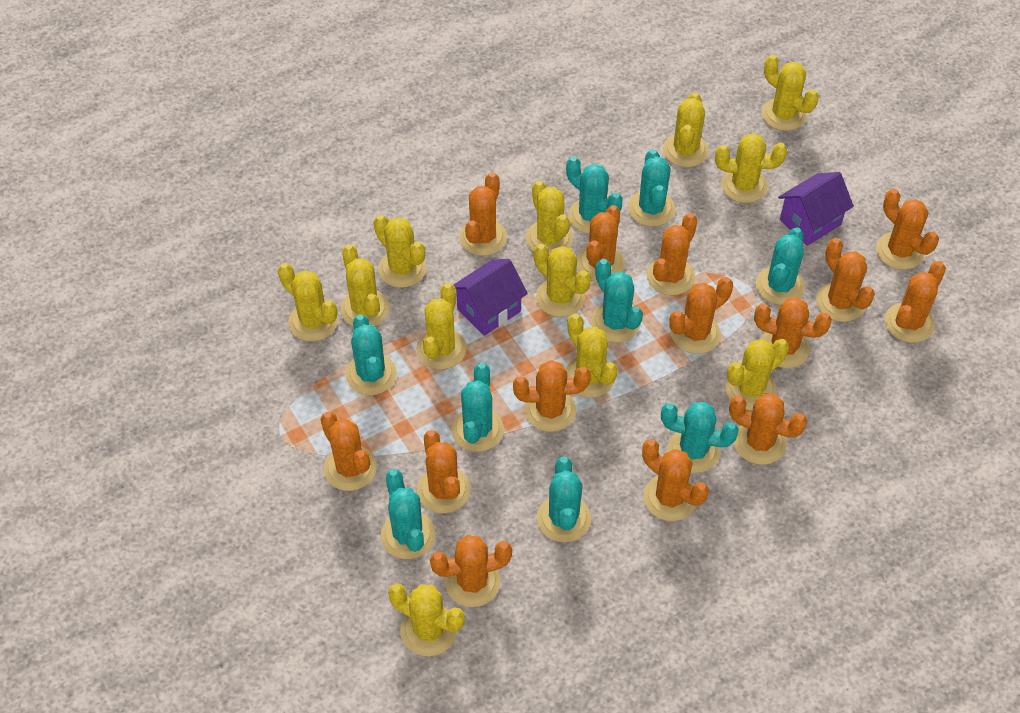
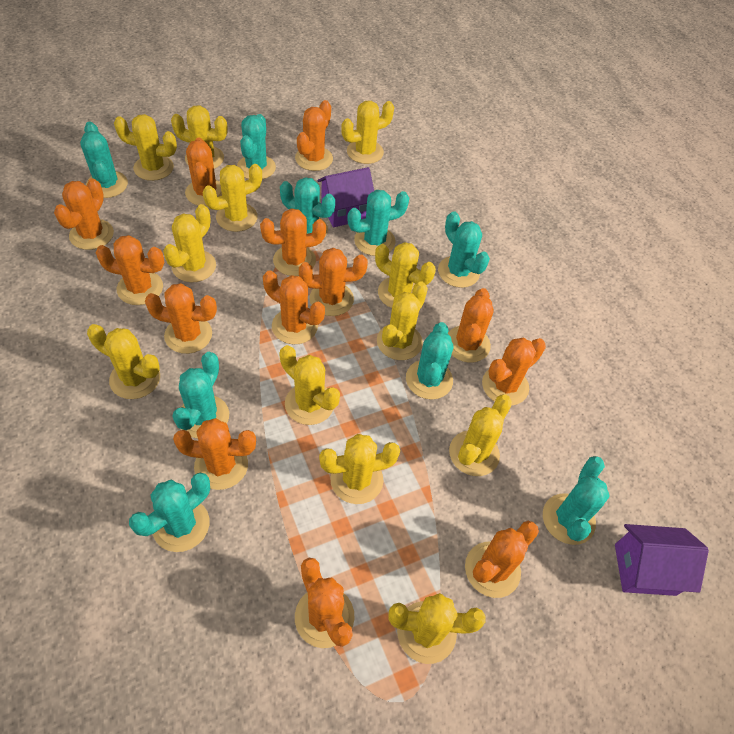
orange cactus: 14 -> 13

